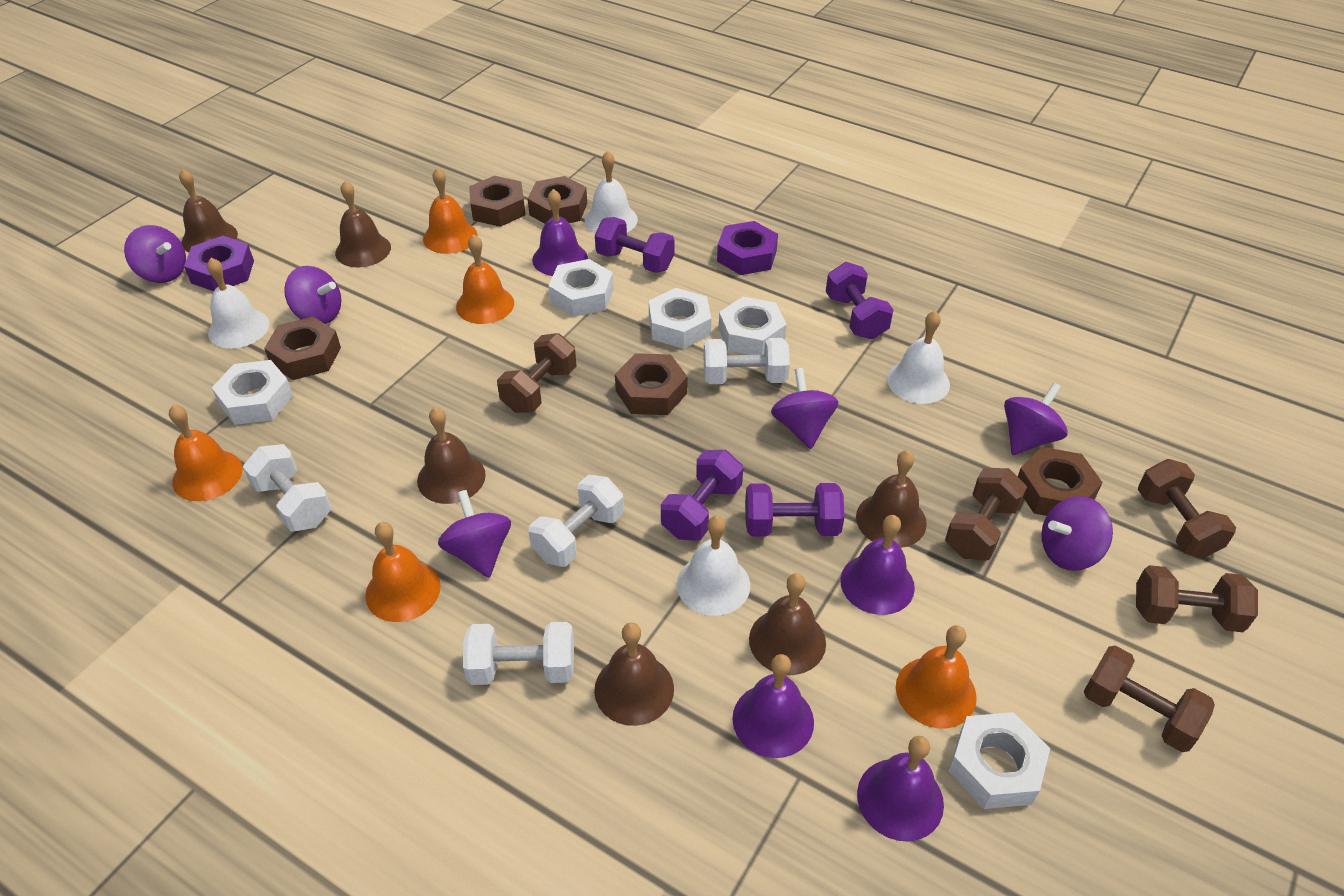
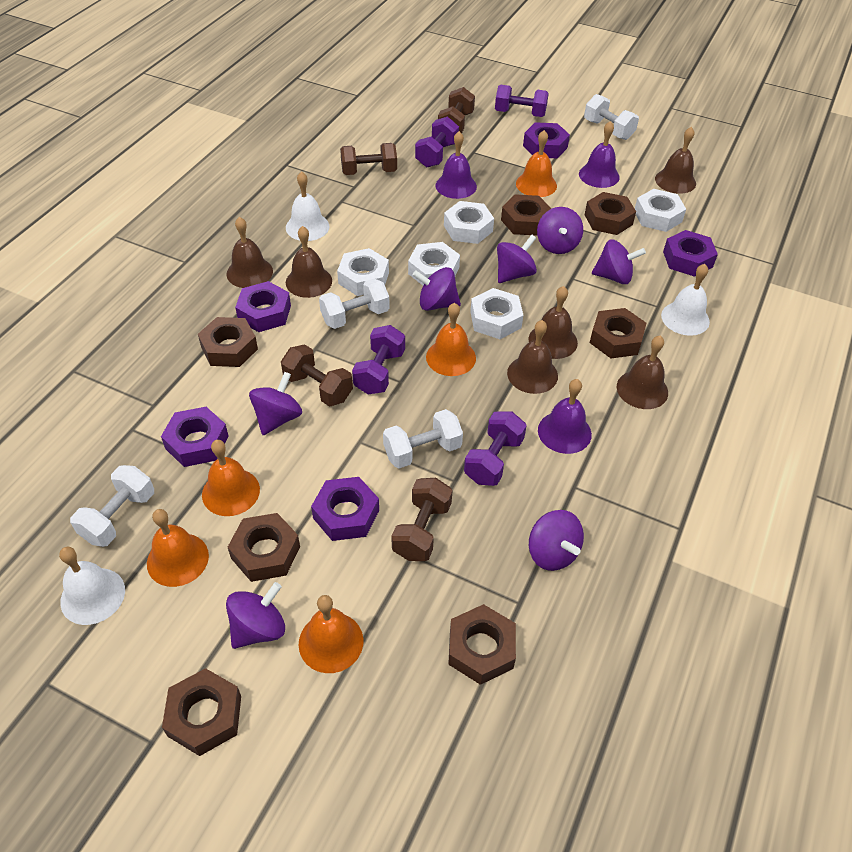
brown dumbbell: 5 -> 4
brown nut: 5 -> 7
purple bell: 4 -> 3
purple nut: 2 -> 5
purple spinning top: 6 -> 7
white bell: 4 -> 3

